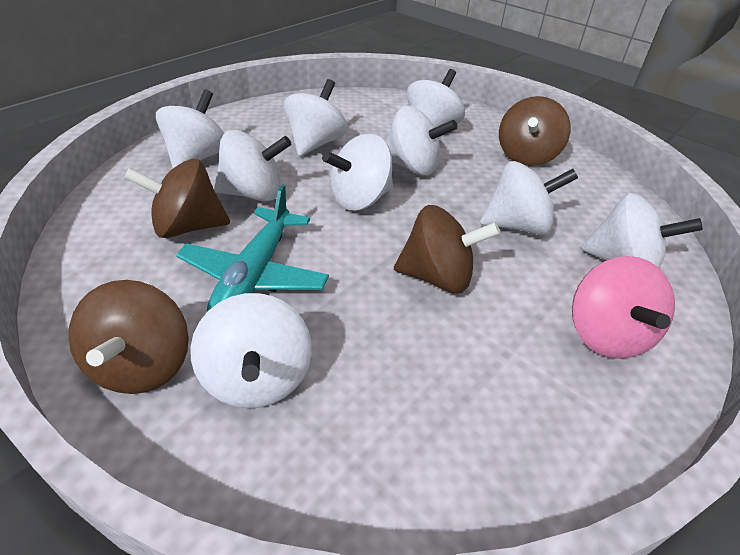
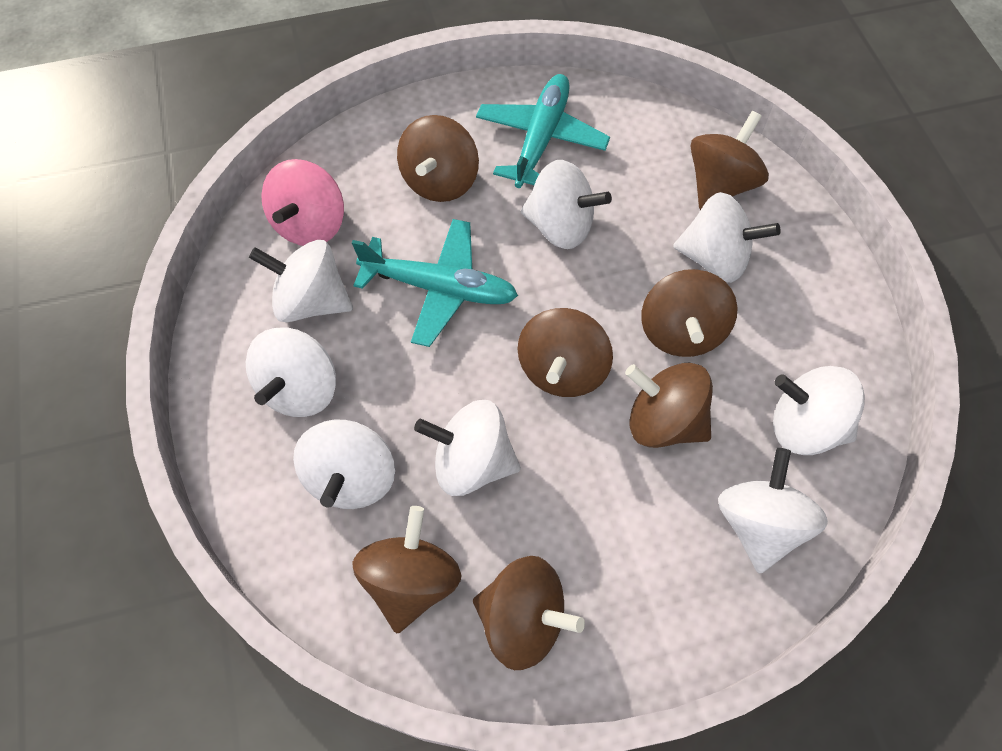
brown spinning top: 4 -> 7
turquoise plane: 1 -> 2
white spinning top: 9 -> 8

